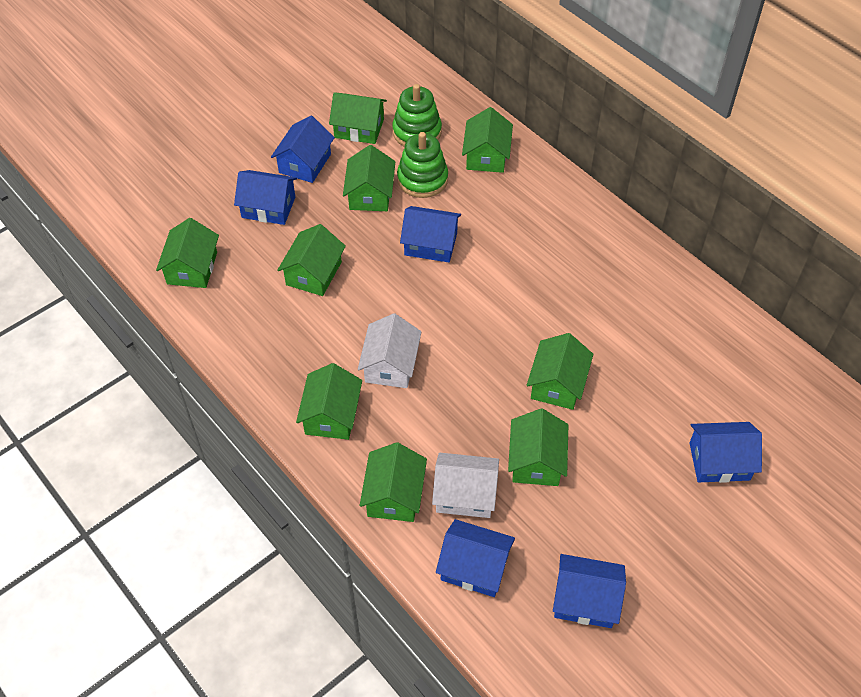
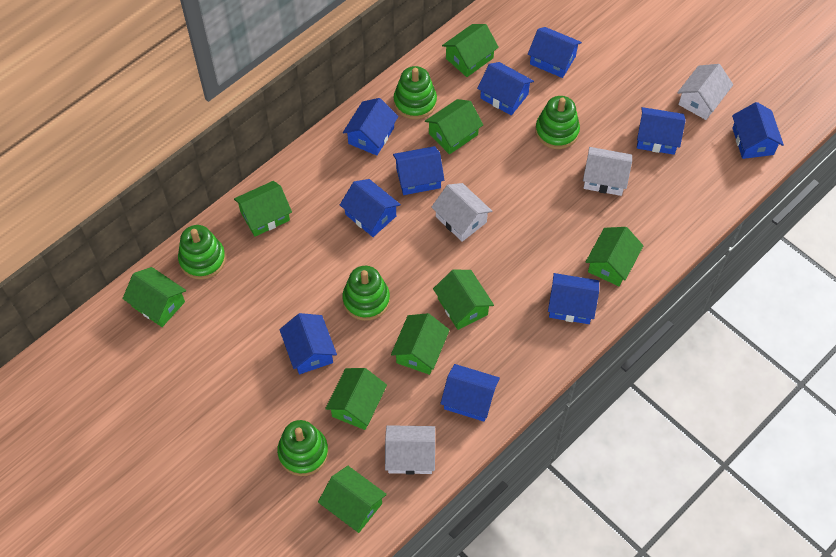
blue house: 6 -> 10
green stacking toy: 2 -> 5
white house: 2 -> 4

